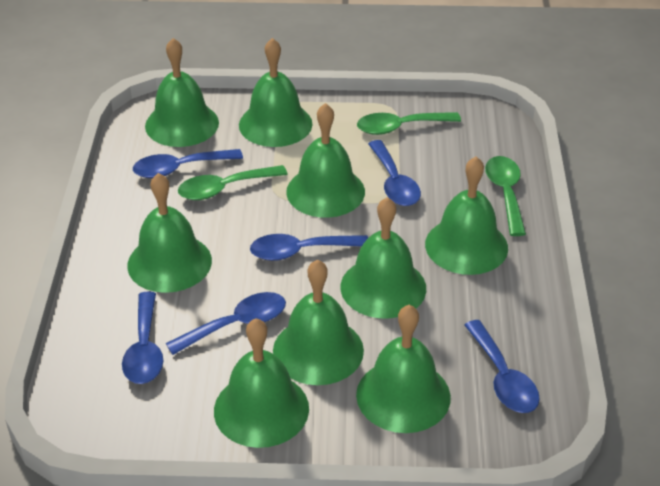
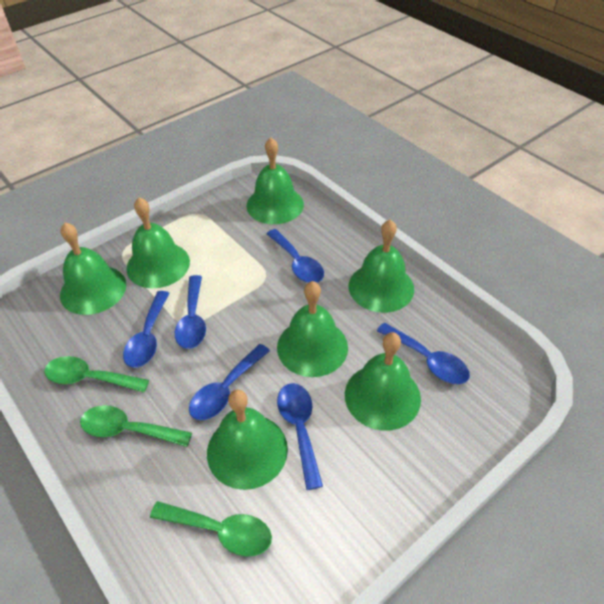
green bell: 9 -> 7

